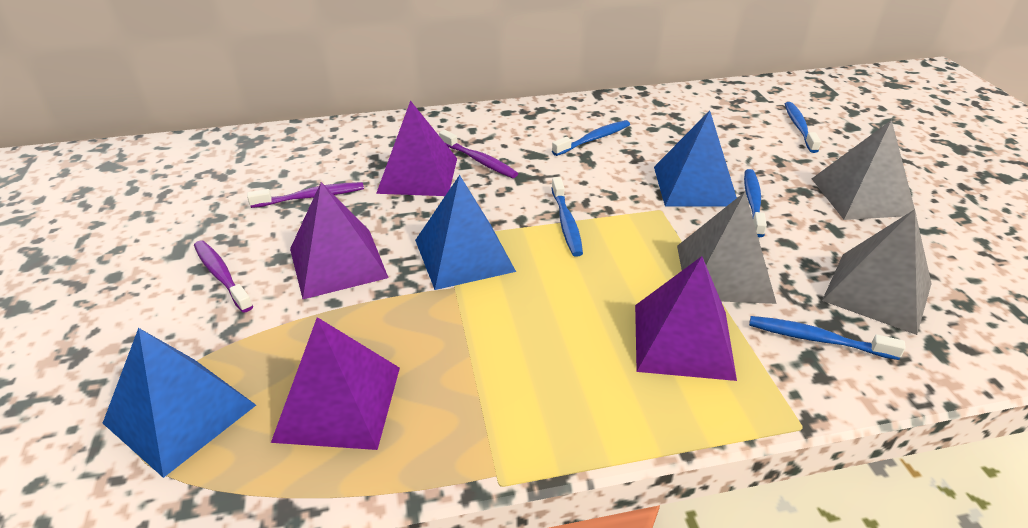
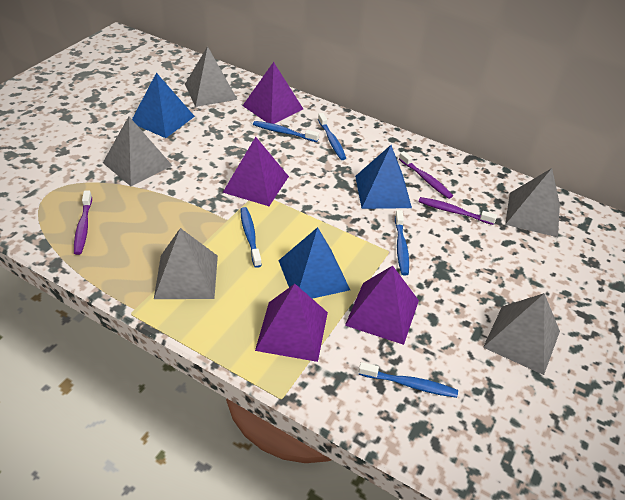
grey pyramid: 3 -> 5

